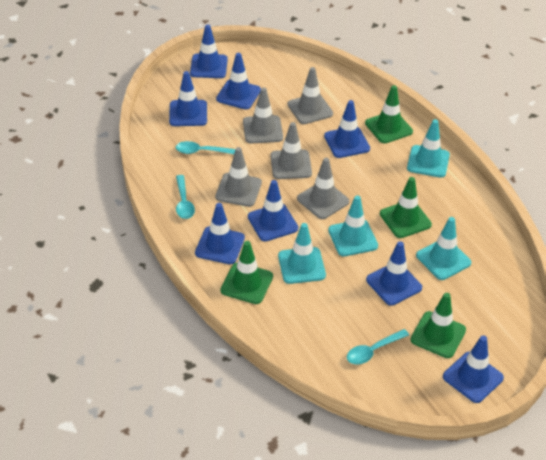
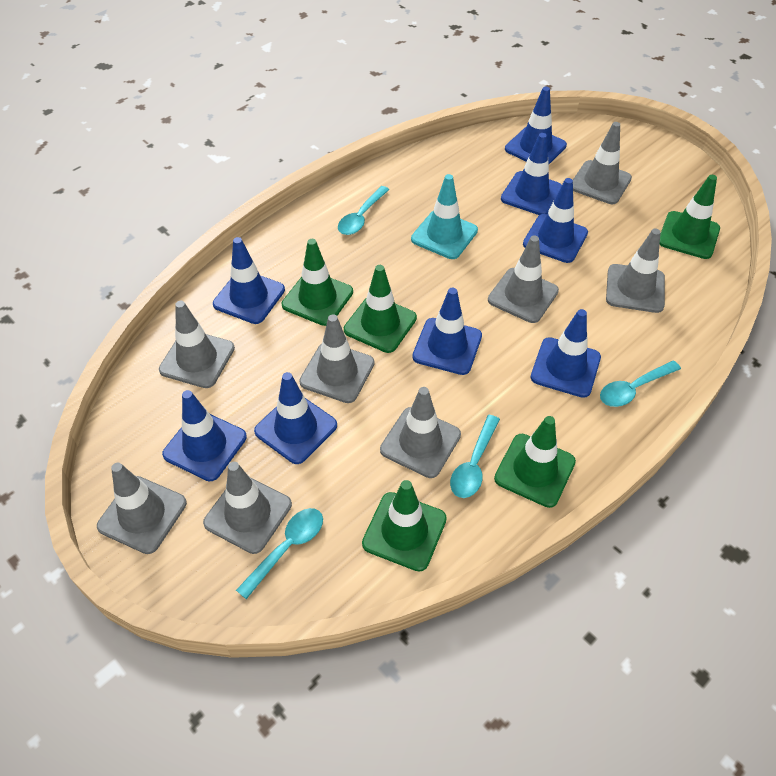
green traffic cone: 4 -> 5
grey traffic cone: 5 -> 8
turquoise spoon: 3 -> 4
turquoise traffic cone: 4 -> 1

